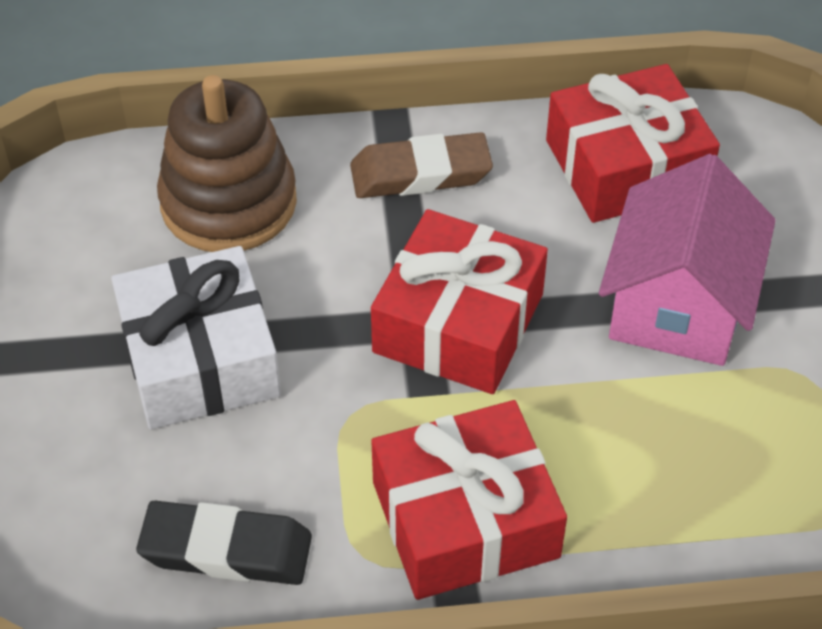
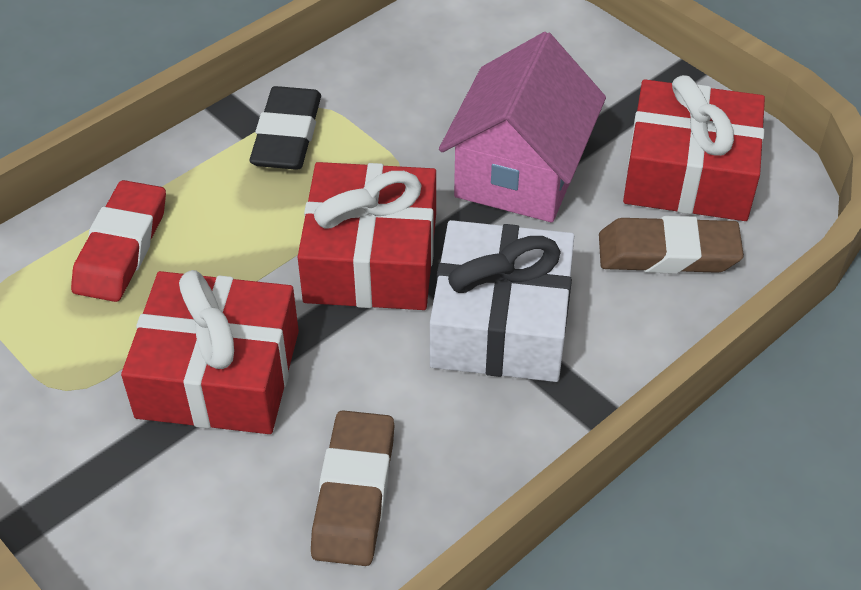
brown eraser: 1 -> 2
brown stacking toy: 1 -> 0
red eraser: 0 -> 1

